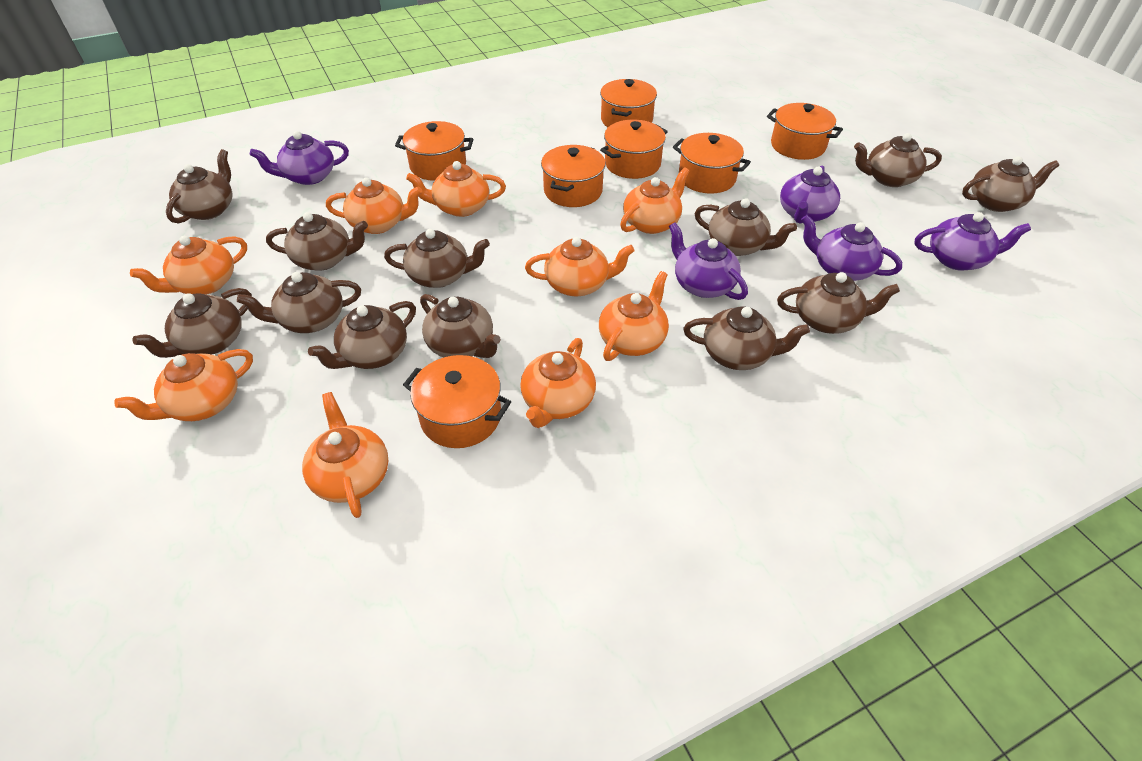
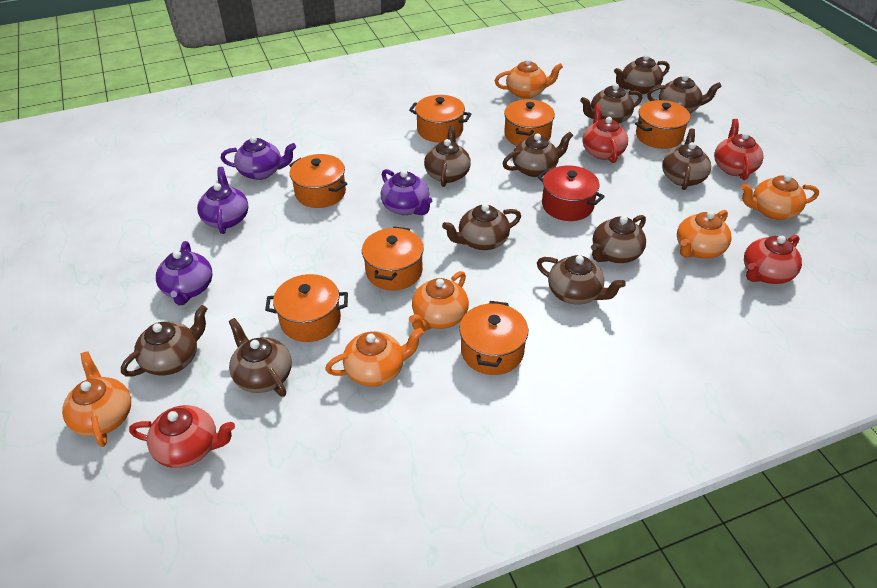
brown teapot: 12 -> 11
orange teapot: 9 -> 6
purple teapot: 5 -> 4
red pot: 0 -> 1
red teapot: 0 -> 4

